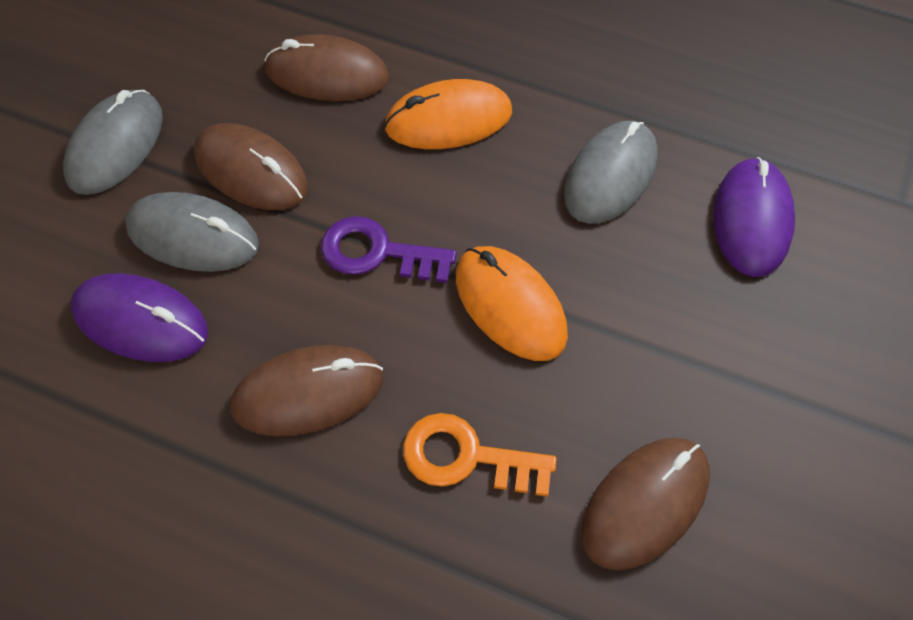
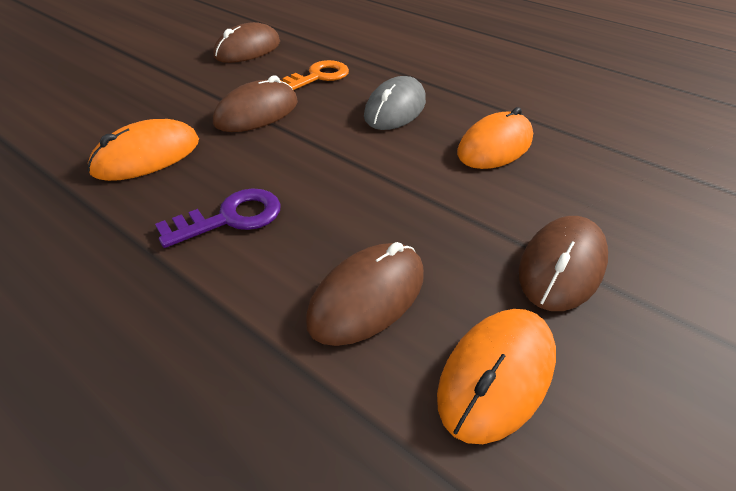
grey mouse: 3 -> 1
orange mouse: 2 -> 3
purple mouse: 2 -> 0

